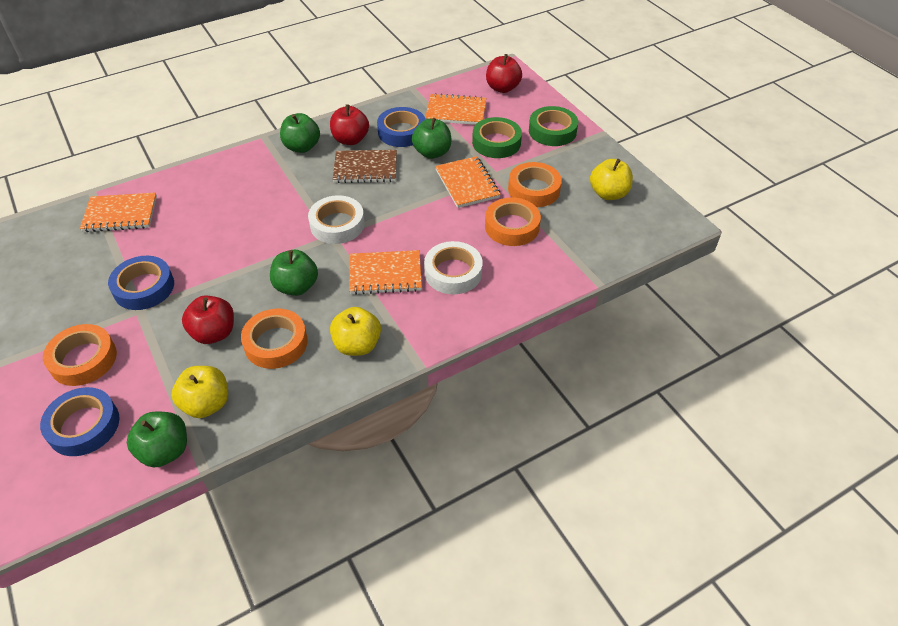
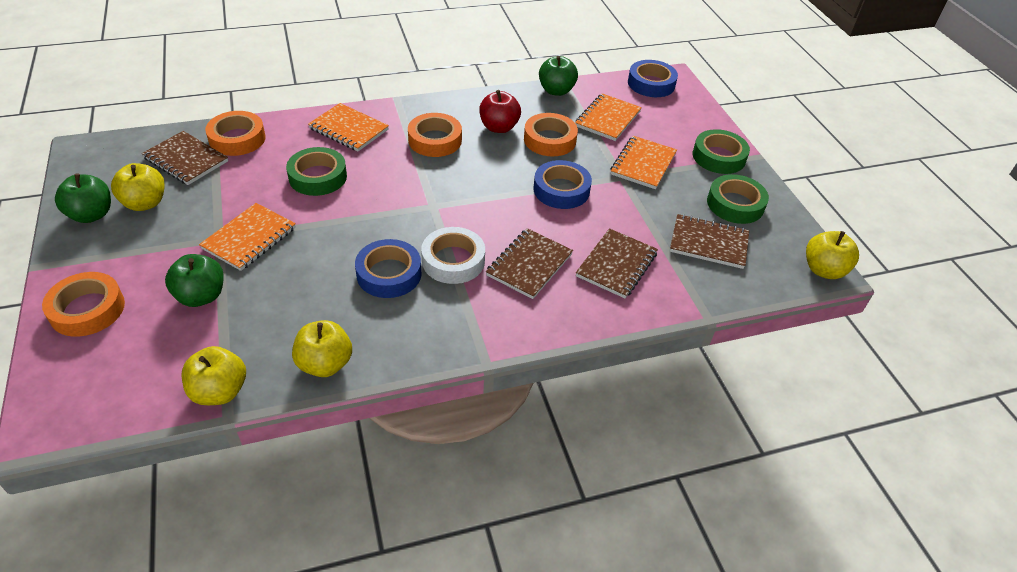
brown notebook: 1 -> 4
green apple: 4 -> 3
green tape: 2 -> 3
red apple: 3 -> 1
white tape: 2 -> 1
yellow apple: 3 -> 4

